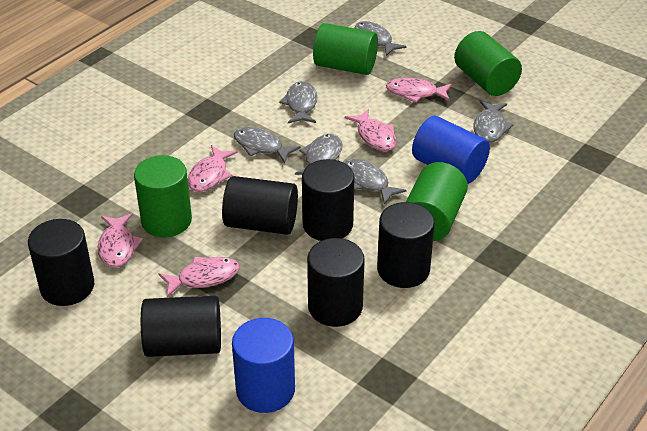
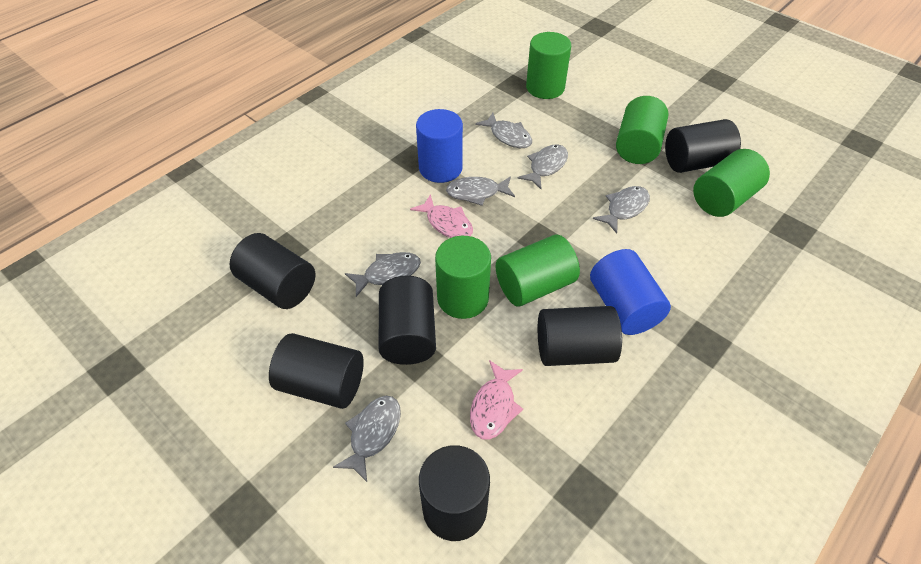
green cylinder: 4 -> 5
pink fish: 5 -> 2

